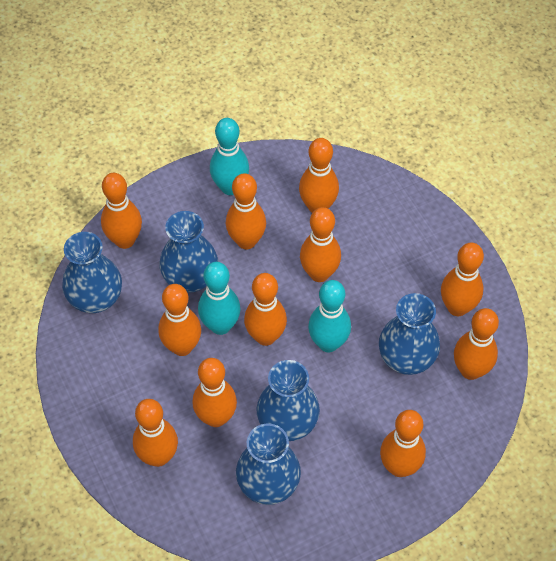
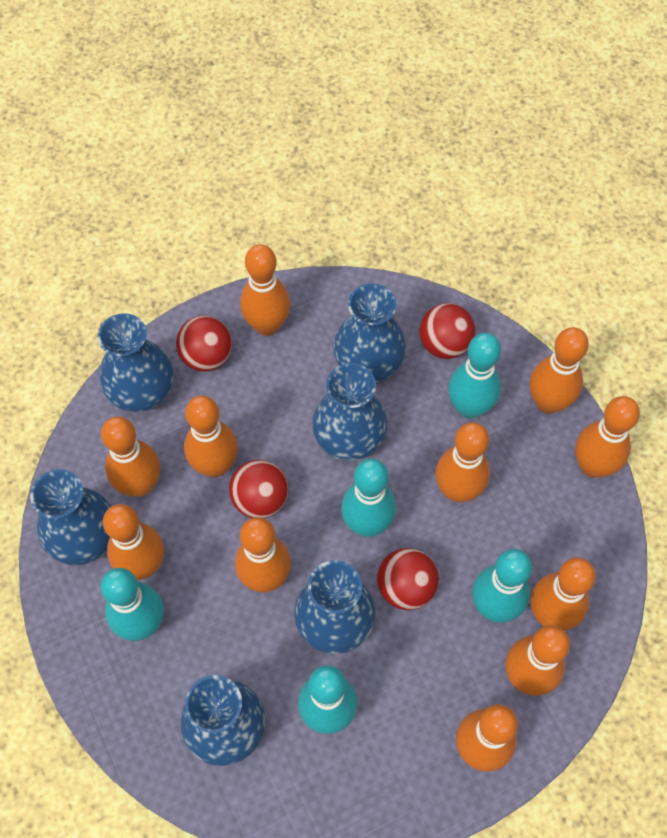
blue vase: 5 -> 6
red ball: 0 -> 4
turquoise bowling pin: 3 -> 5

